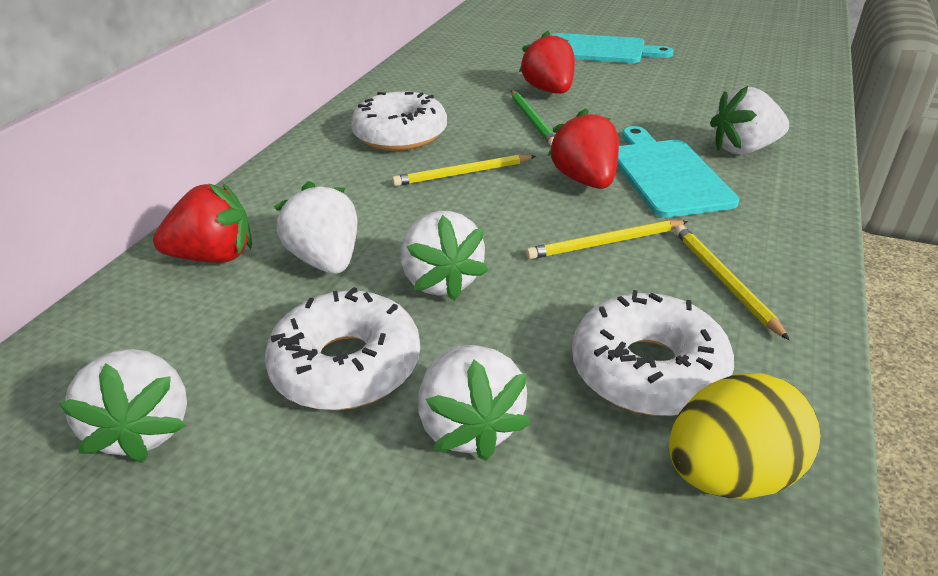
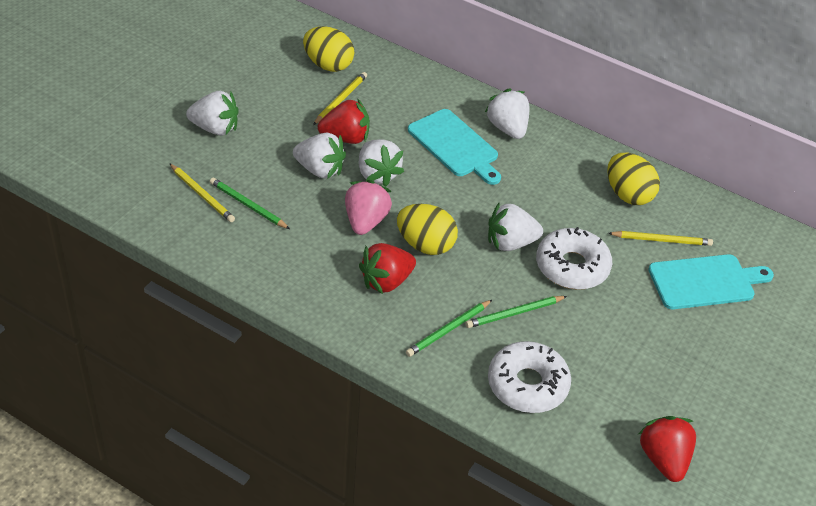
green pencil: 1 -> 3
pink strawberry: 0 -> 1
white donut: 3 -> 2
yellow egg: 1 -> 3

